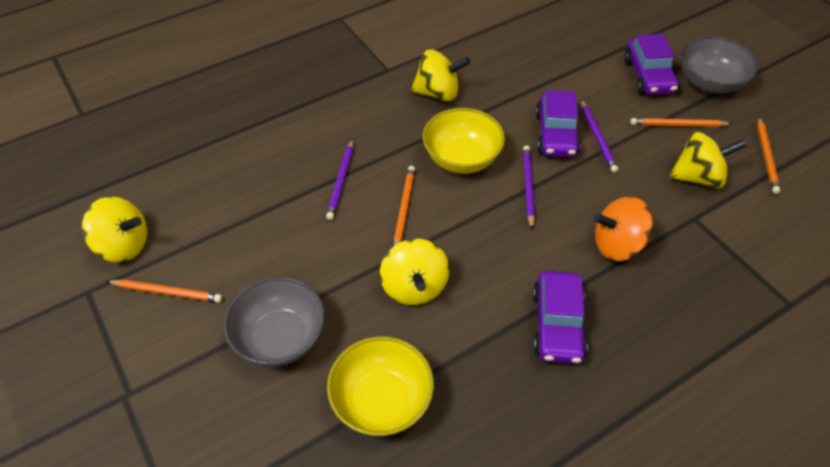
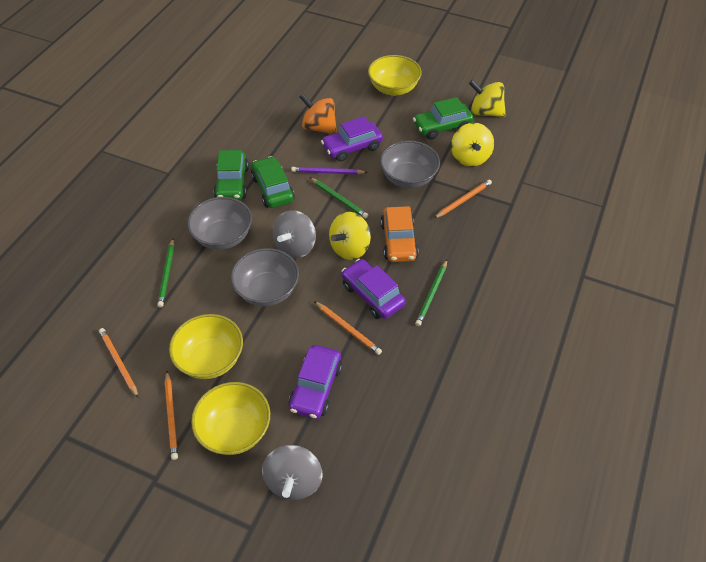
green car: 0 -> 3
green pencil: 0 -> 3
grey bowl: 2 -> 3
grey spinning top: 0 -> 2
orange car: 0 -> 1
purple pencil: 3 -> 1
yellow bowl: 2 -> 3
yellow spinning top: 4 -> 3

